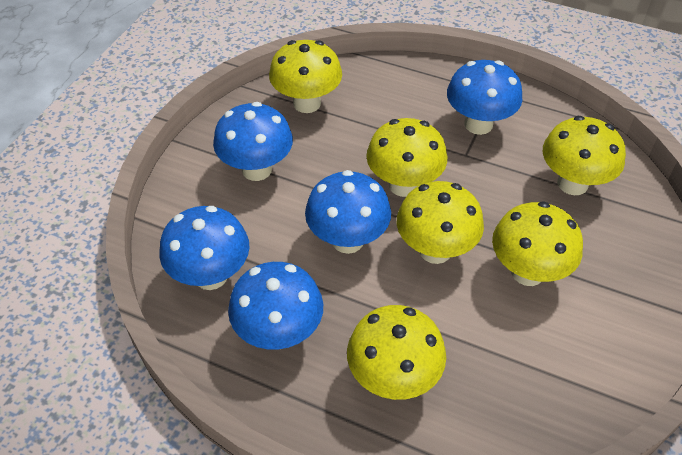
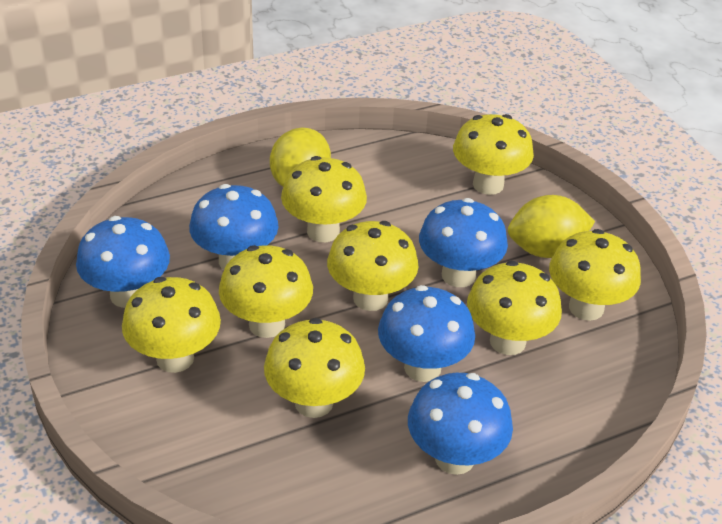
yellow lemon: 0 -> 2
yellow mushroom: 6 -> 8

